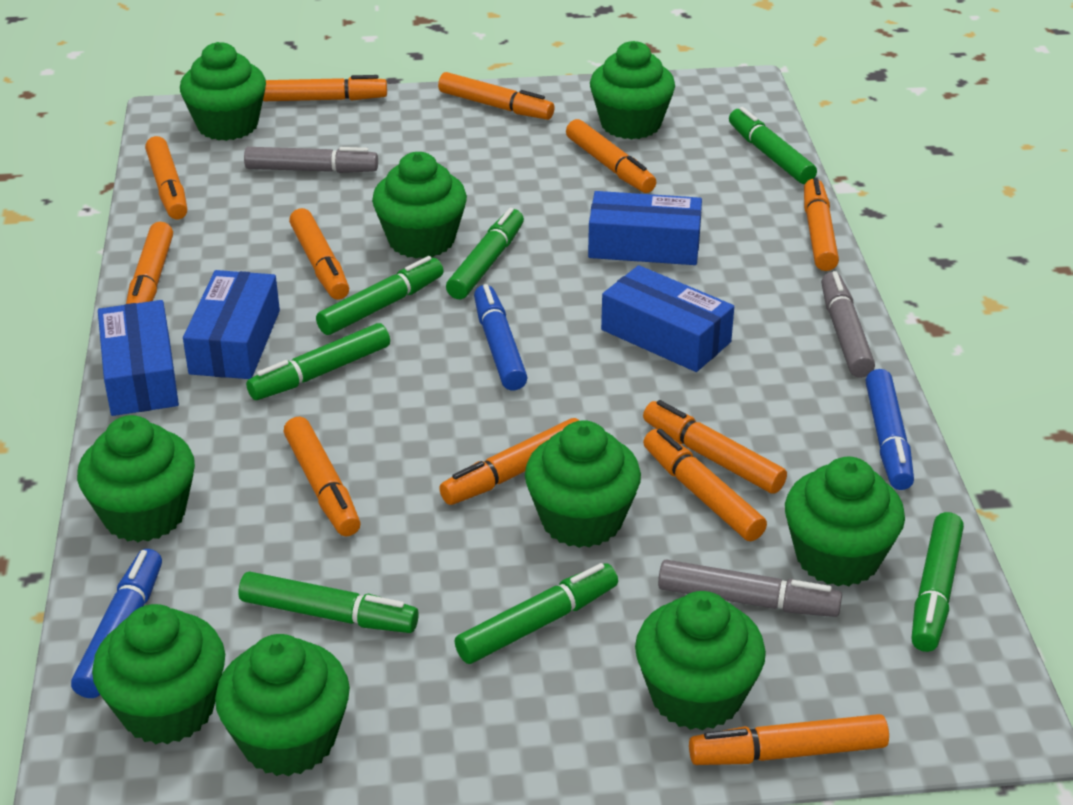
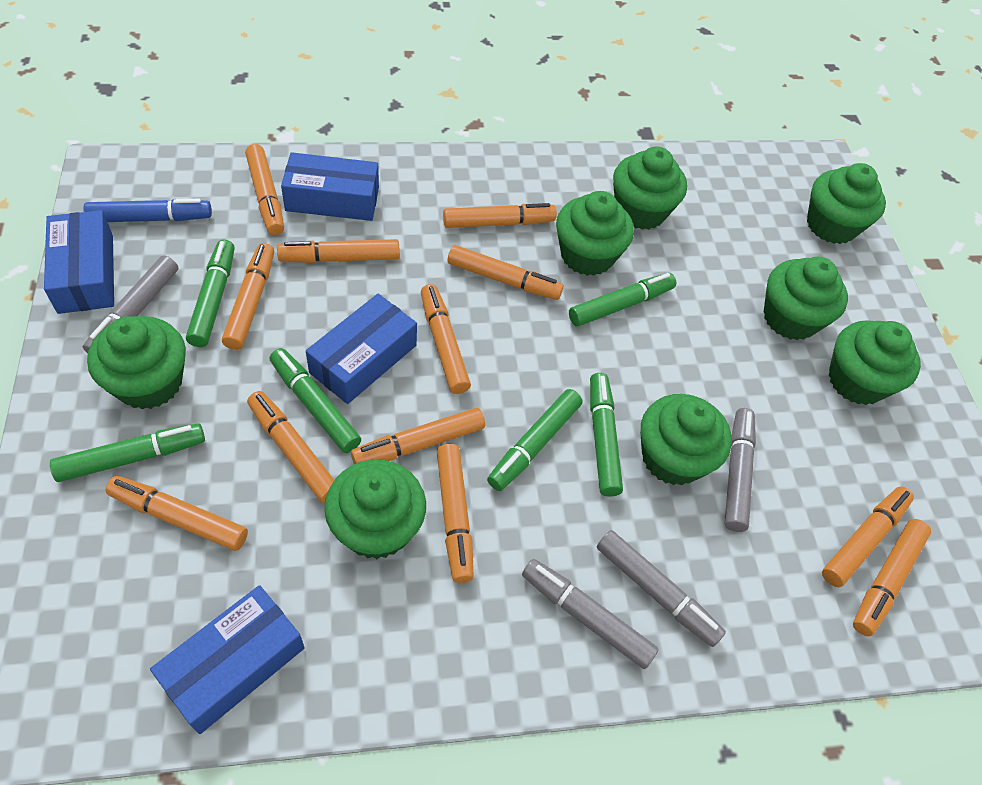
blue marker: 3 -> 1
green cupcake: 9 -> 8
green marker: 7 -> 6
grey marker: 3 -> 4

